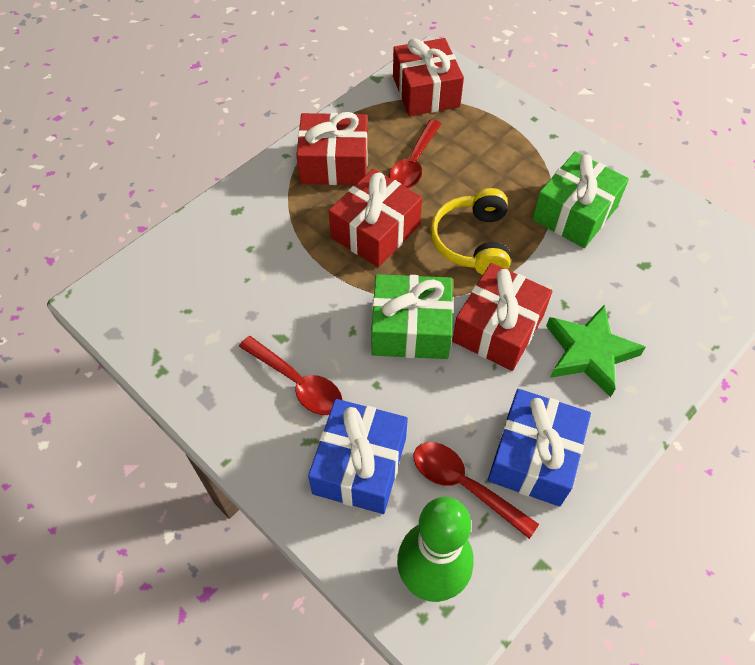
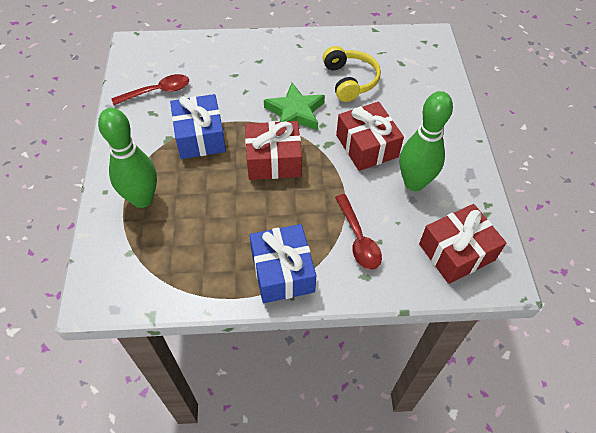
green bowling pin: 1 -> 2
green gift: 2 -> 0
red gift: 4 -> 3
red spoon: 3 -> 2

